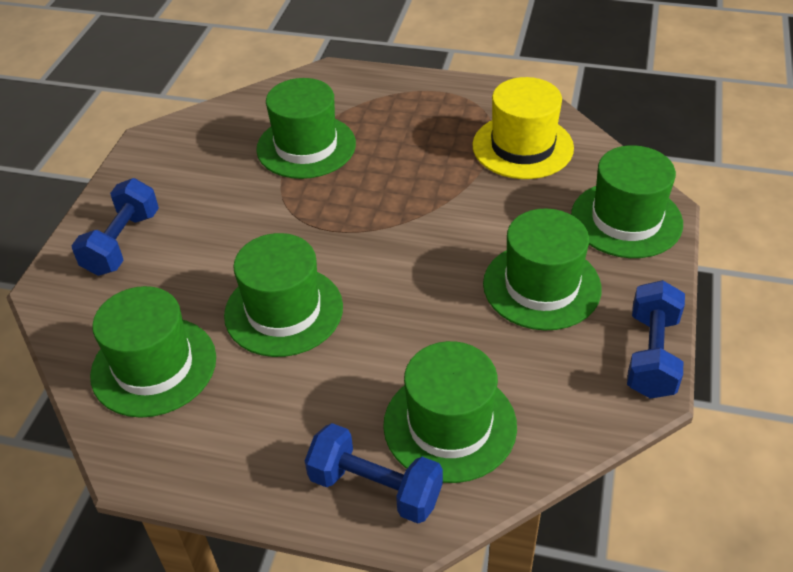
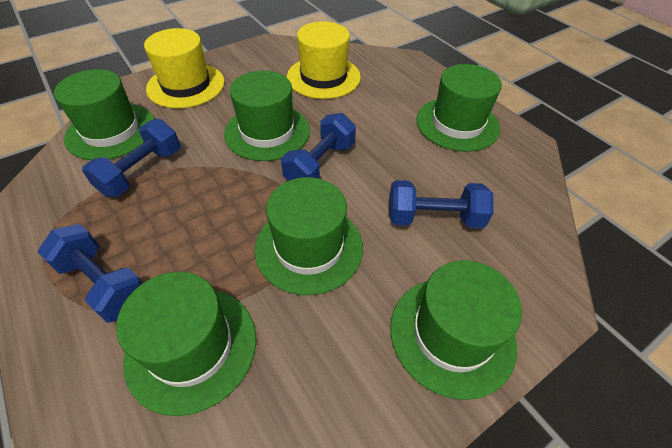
blue dumbbell: 3 -> 4
yellow hat: 1 -> 2

